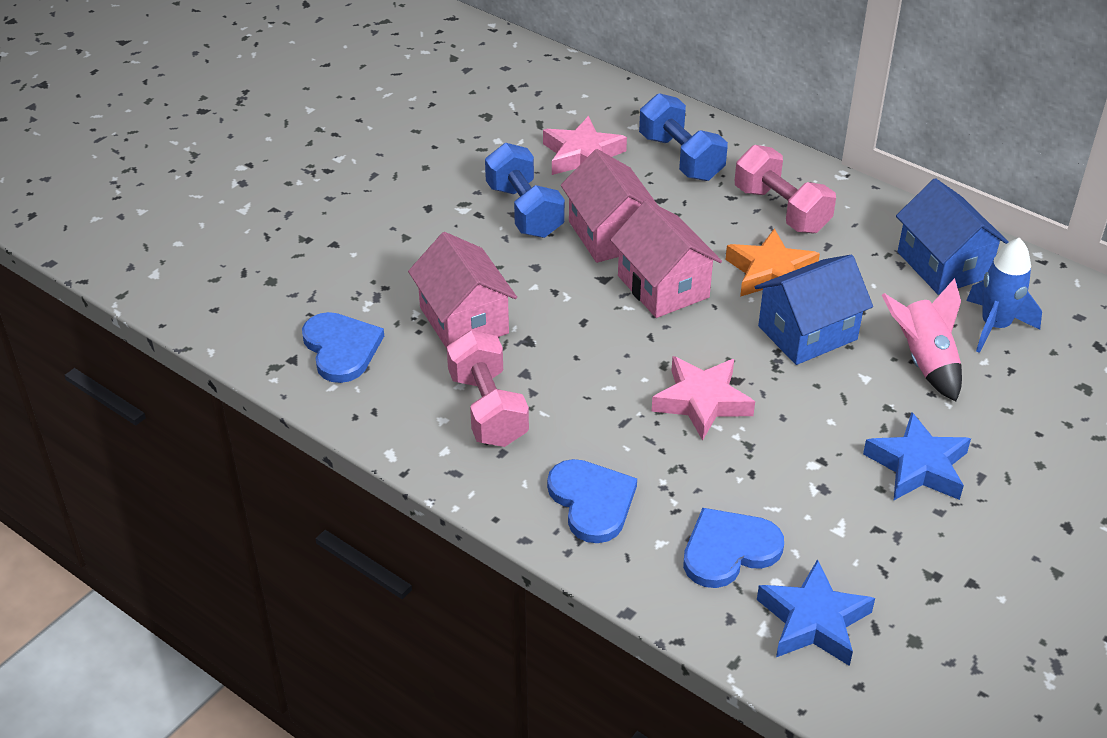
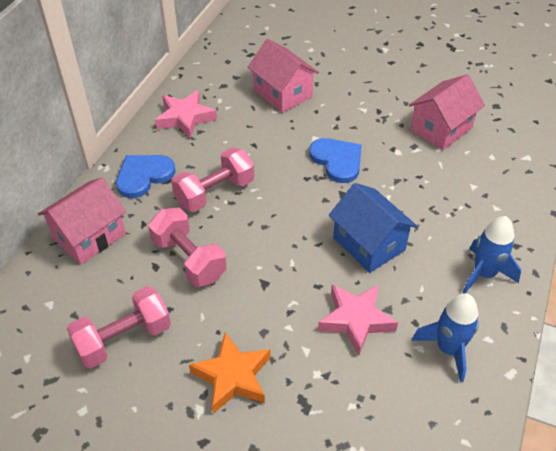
blue dumbbell: 2 -> 0
blue heart: 3 -> 2
blue house: 2 -> 1
blue rocket: 1 -> 2
blue star: 2 -> 0
pink dumbbell: 2 -> 3
pink rocket: 1 -> 0

